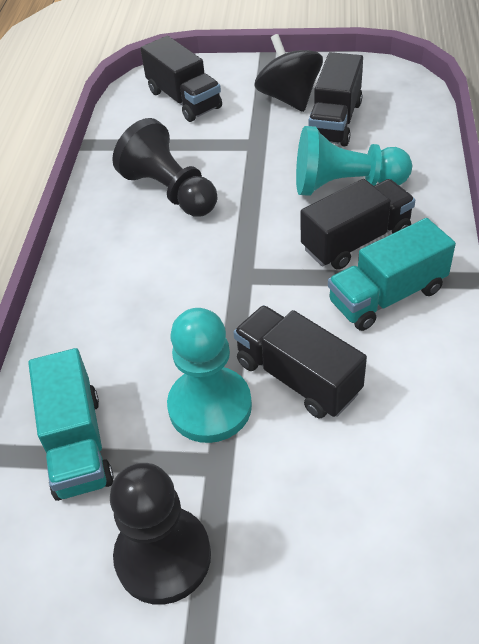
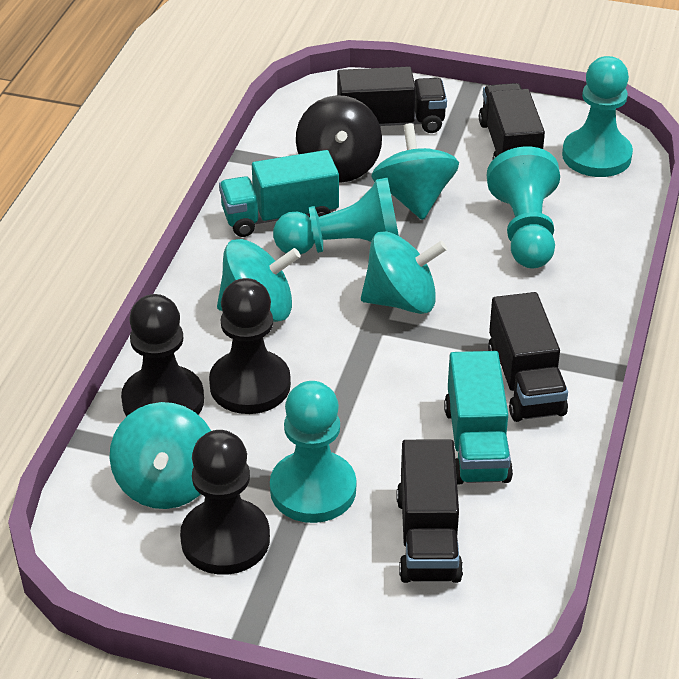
black pawn: 2 -> 3
turquoise pawn: 2 -> 4
turquoise spinning top: 0 -> 4

